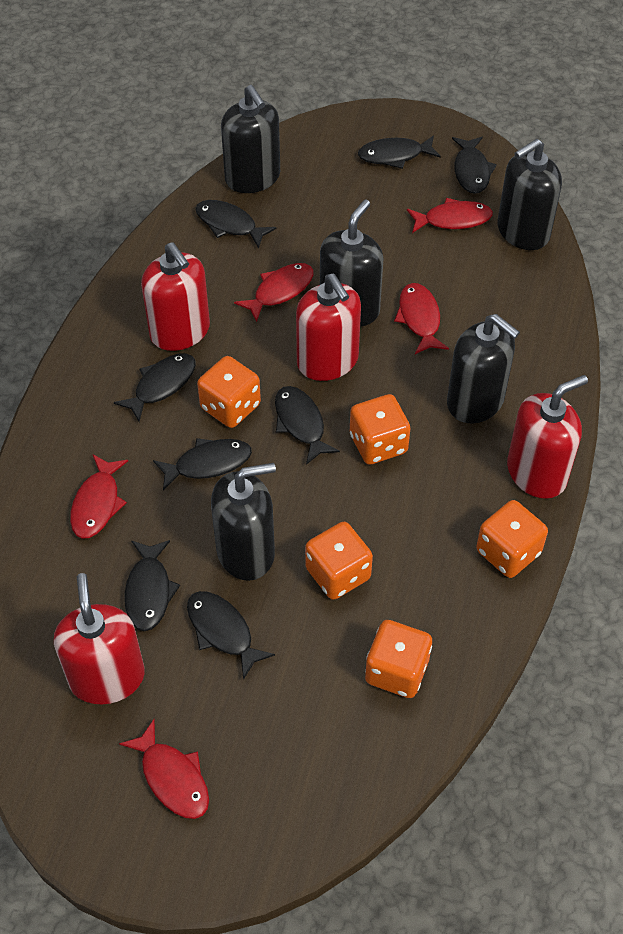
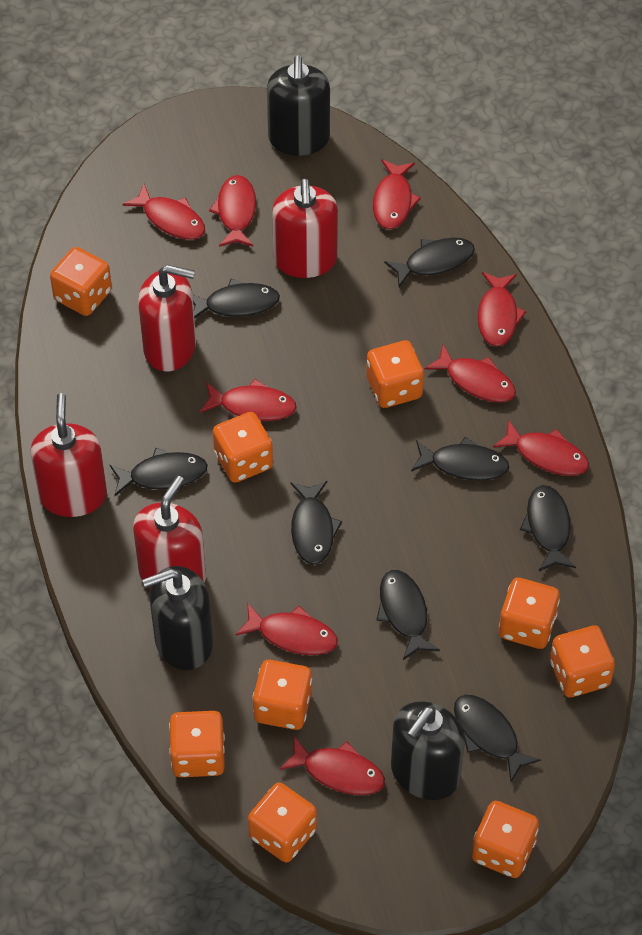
black soap dispenser: 5 -> 3
orange dice: 5 -> 9
red fish: 5 -> 9

